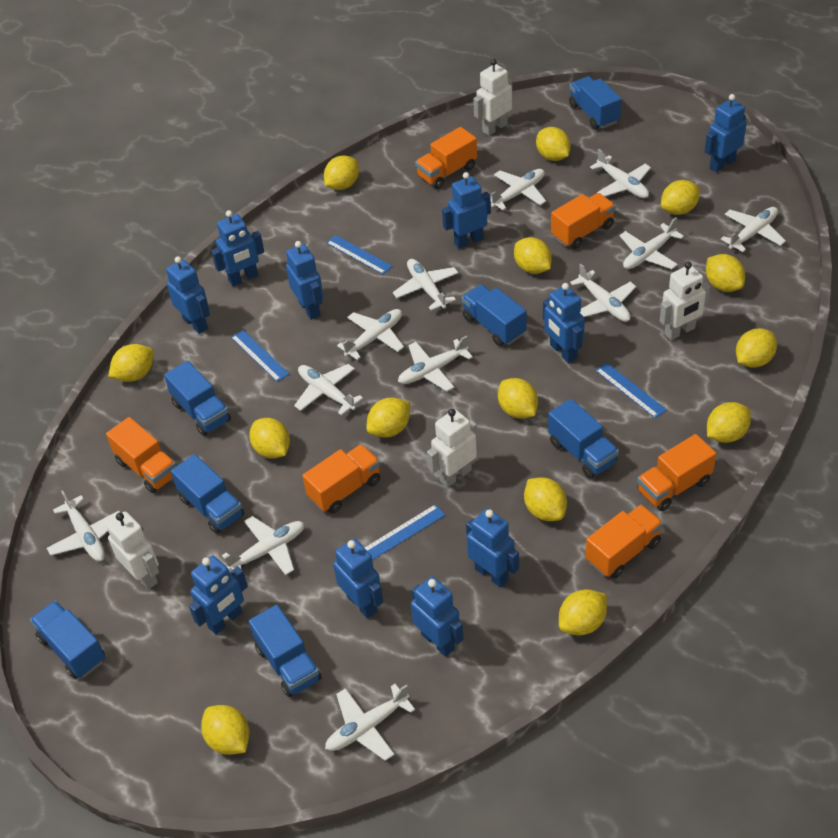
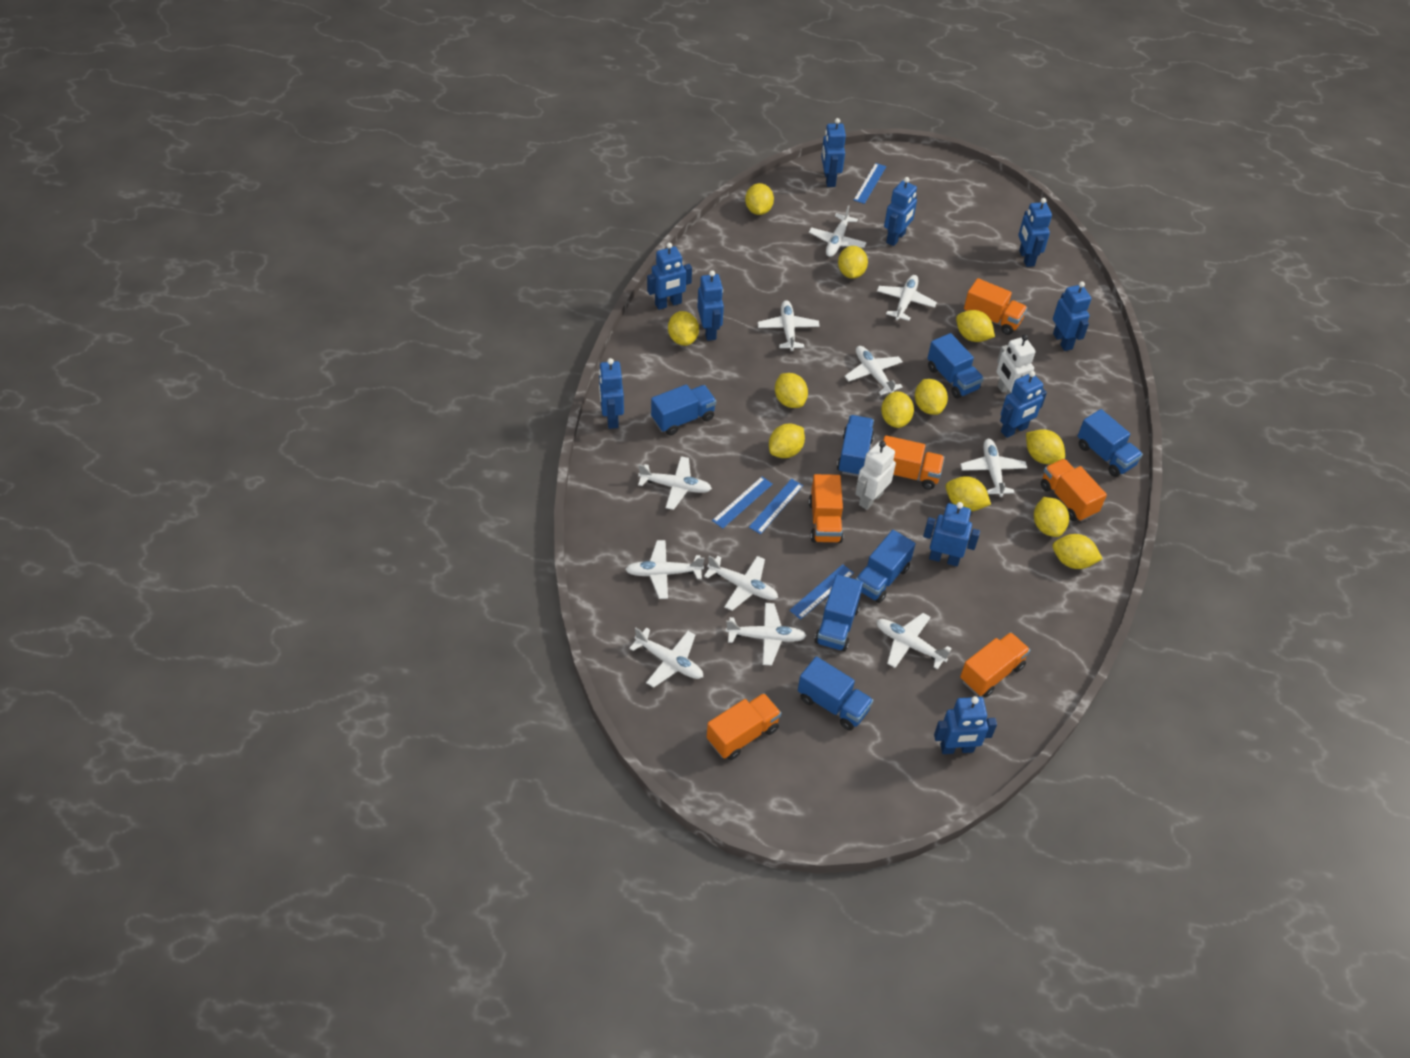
white plane: 12 -> 11
white robot: 4 -> 2
yellow lemon: 14 -> 12

